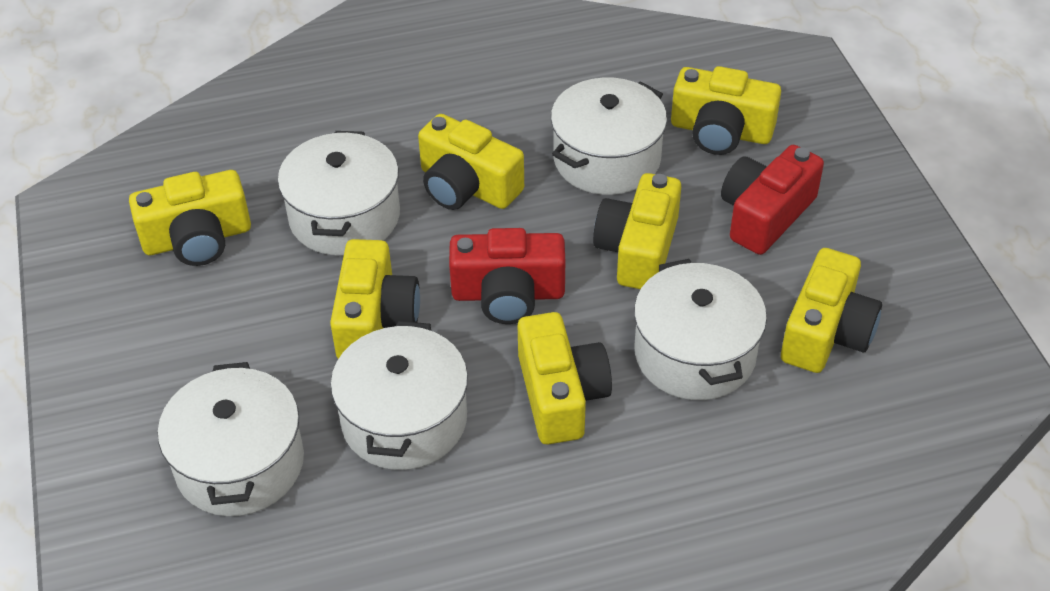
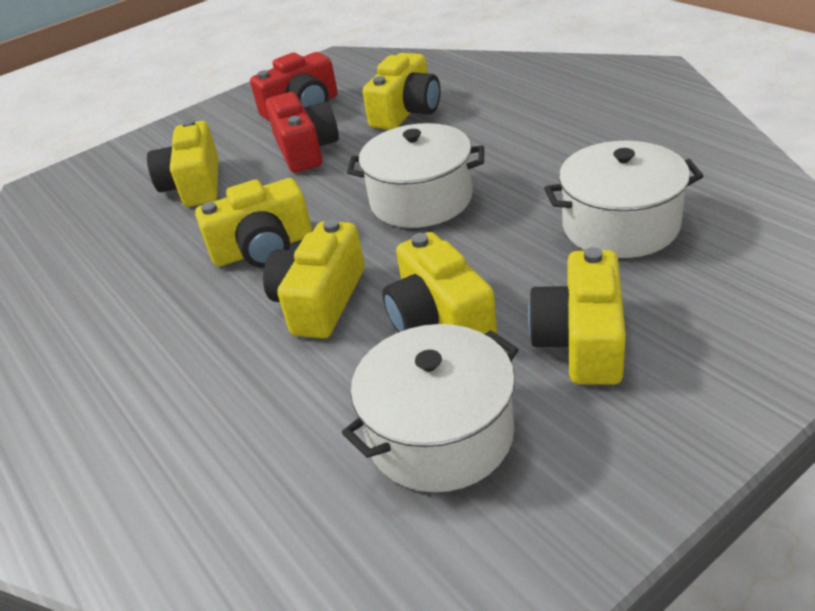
white pot: 5 -> 3
yellow camera: 7 -> 6

